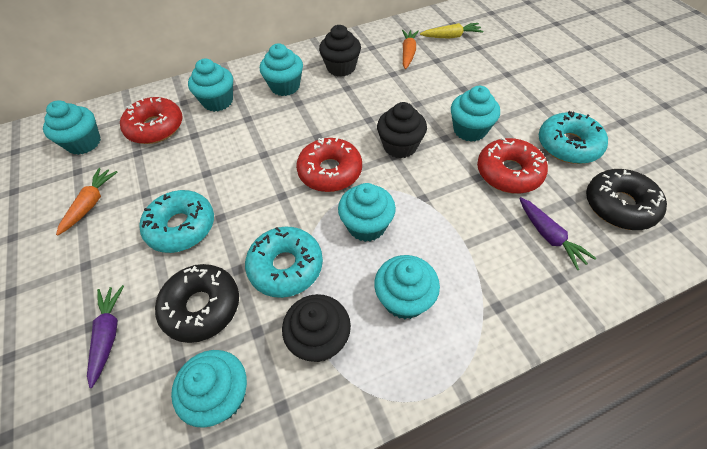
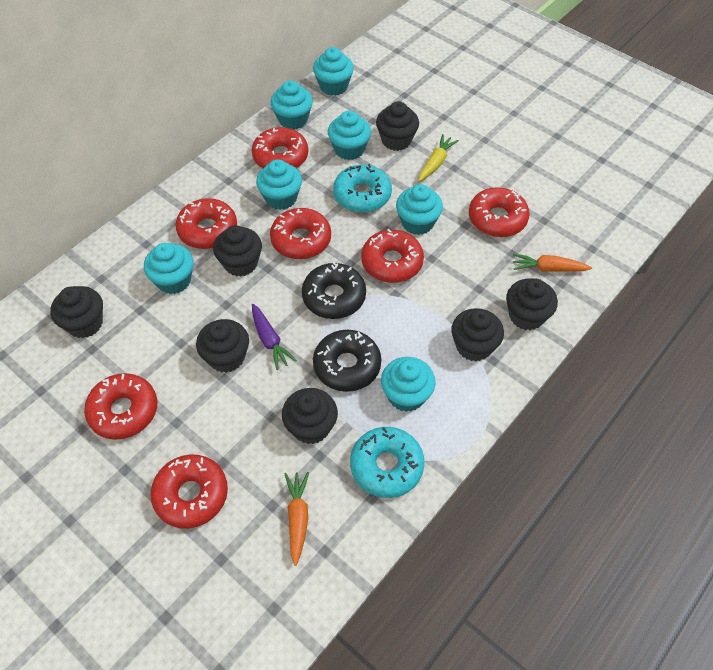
black cupcake: 3 -> 7
purple carrot: 2 -> 1
red donut: 3 -> 7
turquoise donut: 3 -> 2

